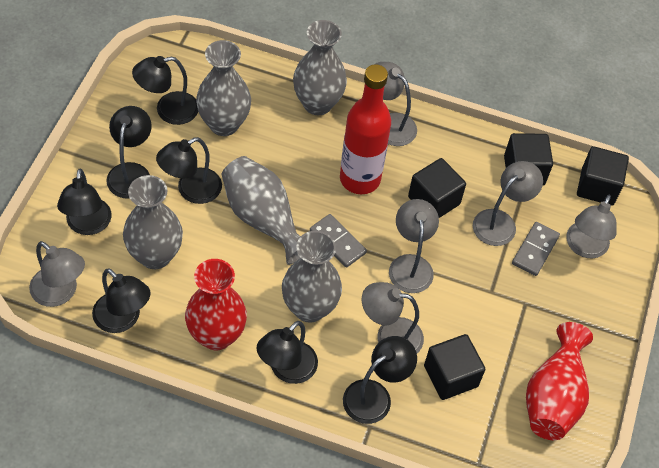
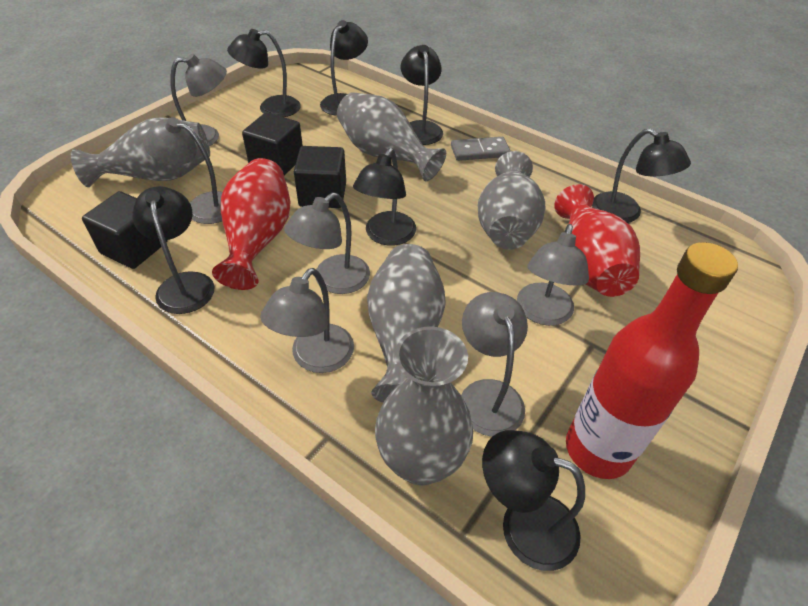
black cube: 4 -> 3
grey domino: 2 -> 1

